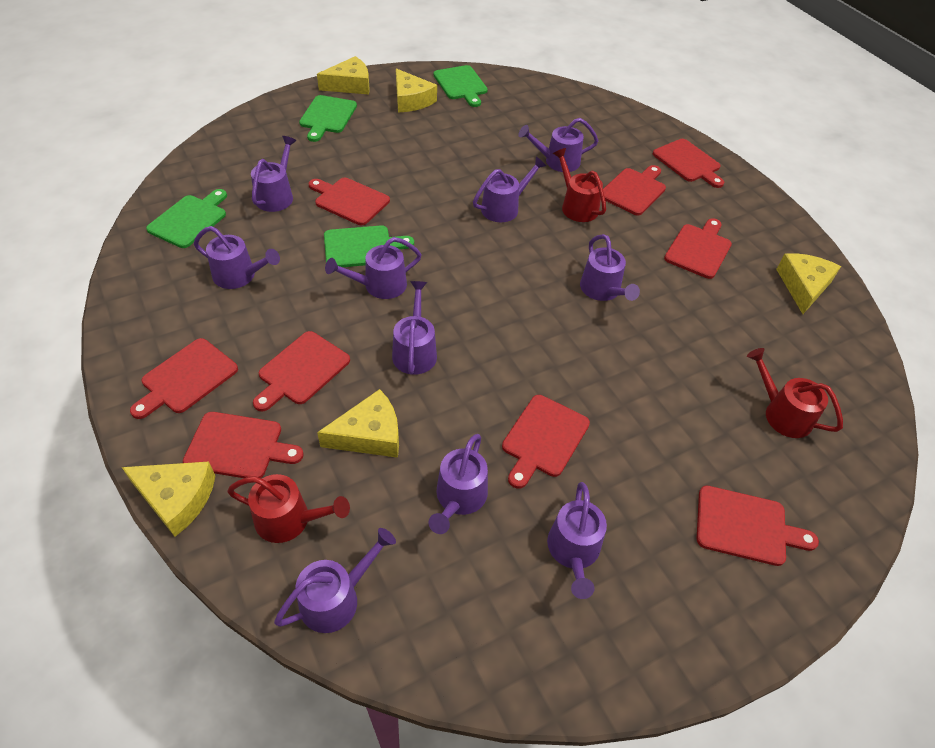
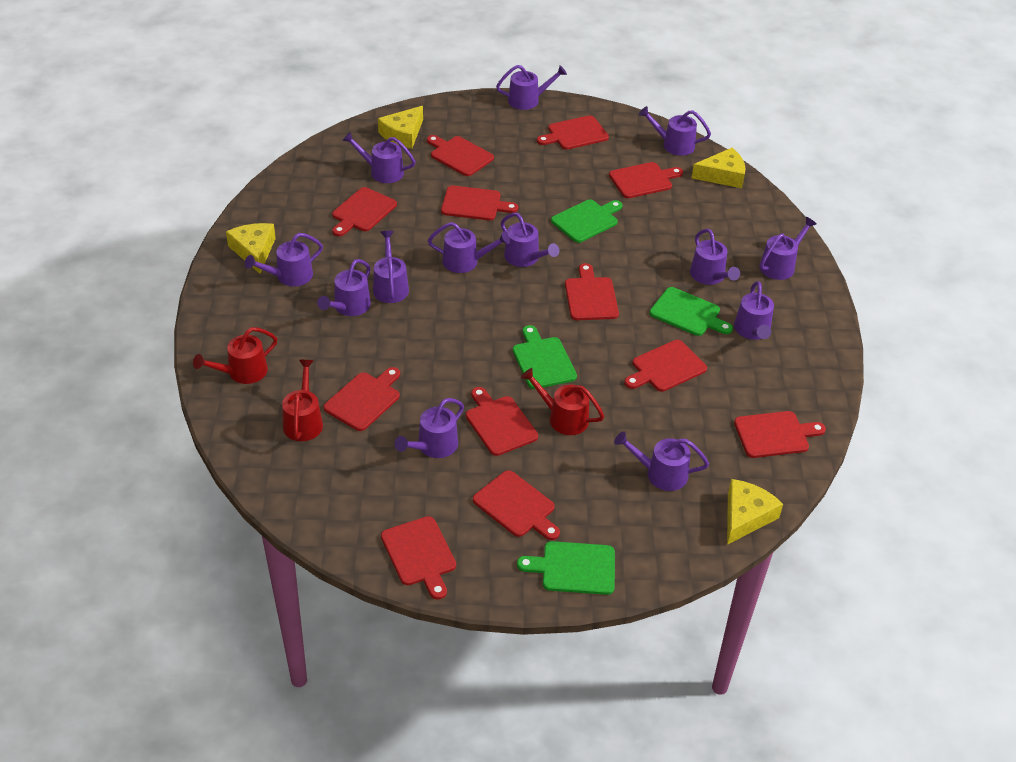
purple watering can: 10 -> 13
red cutting board: 9 -> 12
yellow cheese: 5 -> 4

